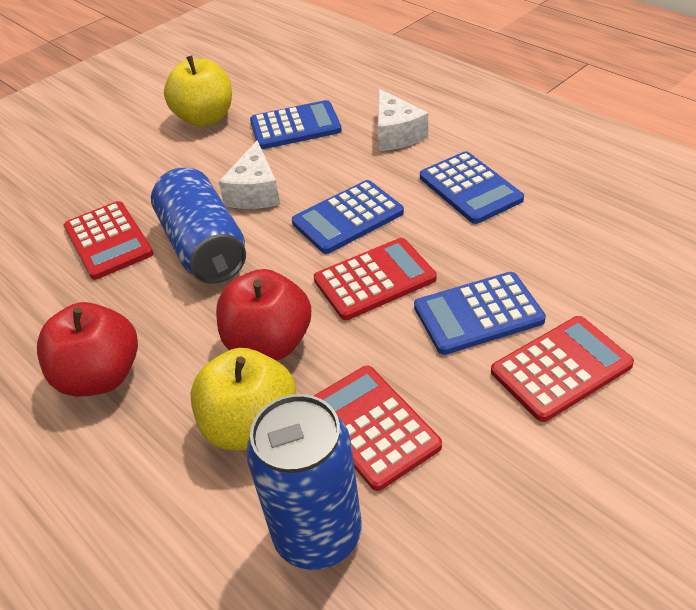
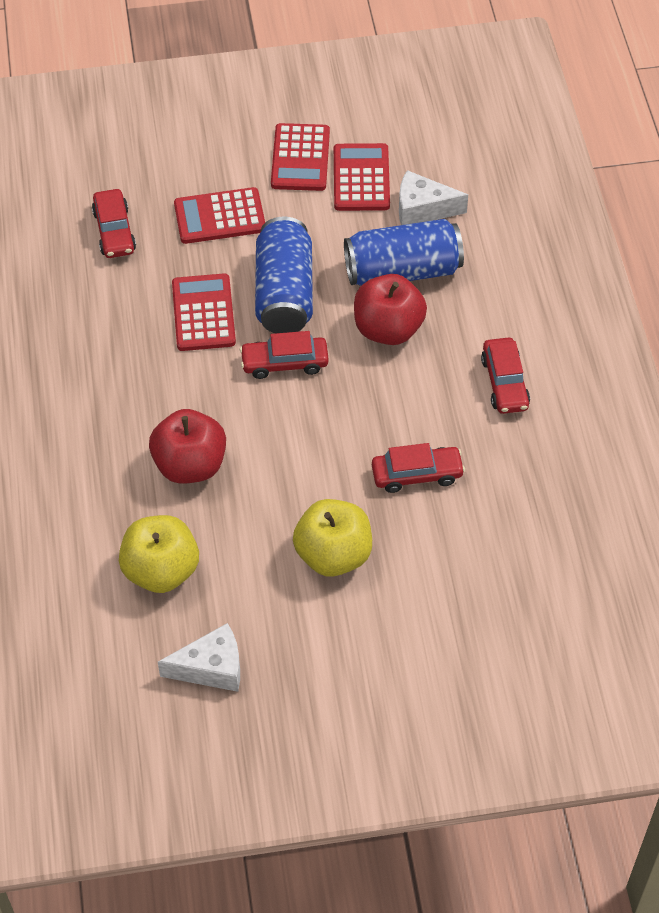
blue calculator: 4 -> 0
red car: 0 -> 4

